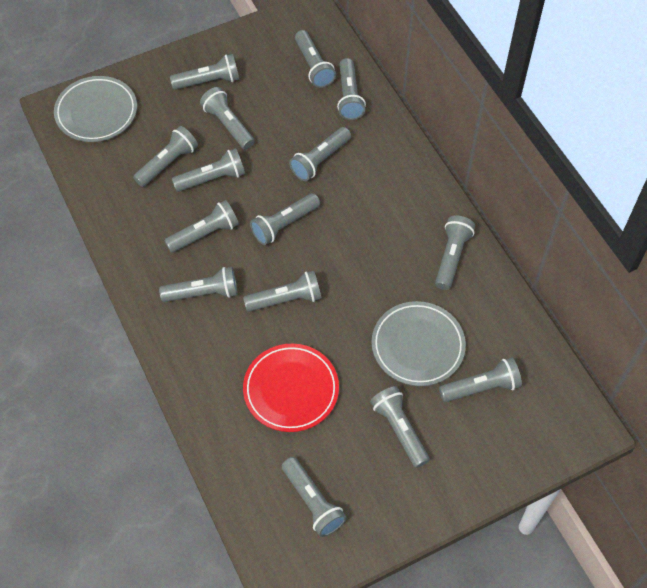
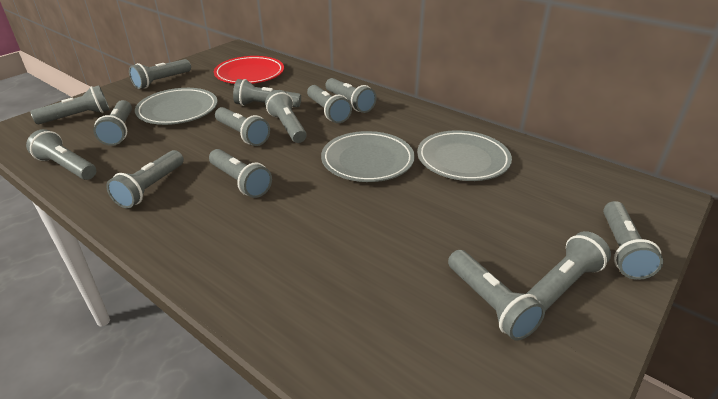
grey flashlight: 15 -> 14
grey plate: 2 -> 3

